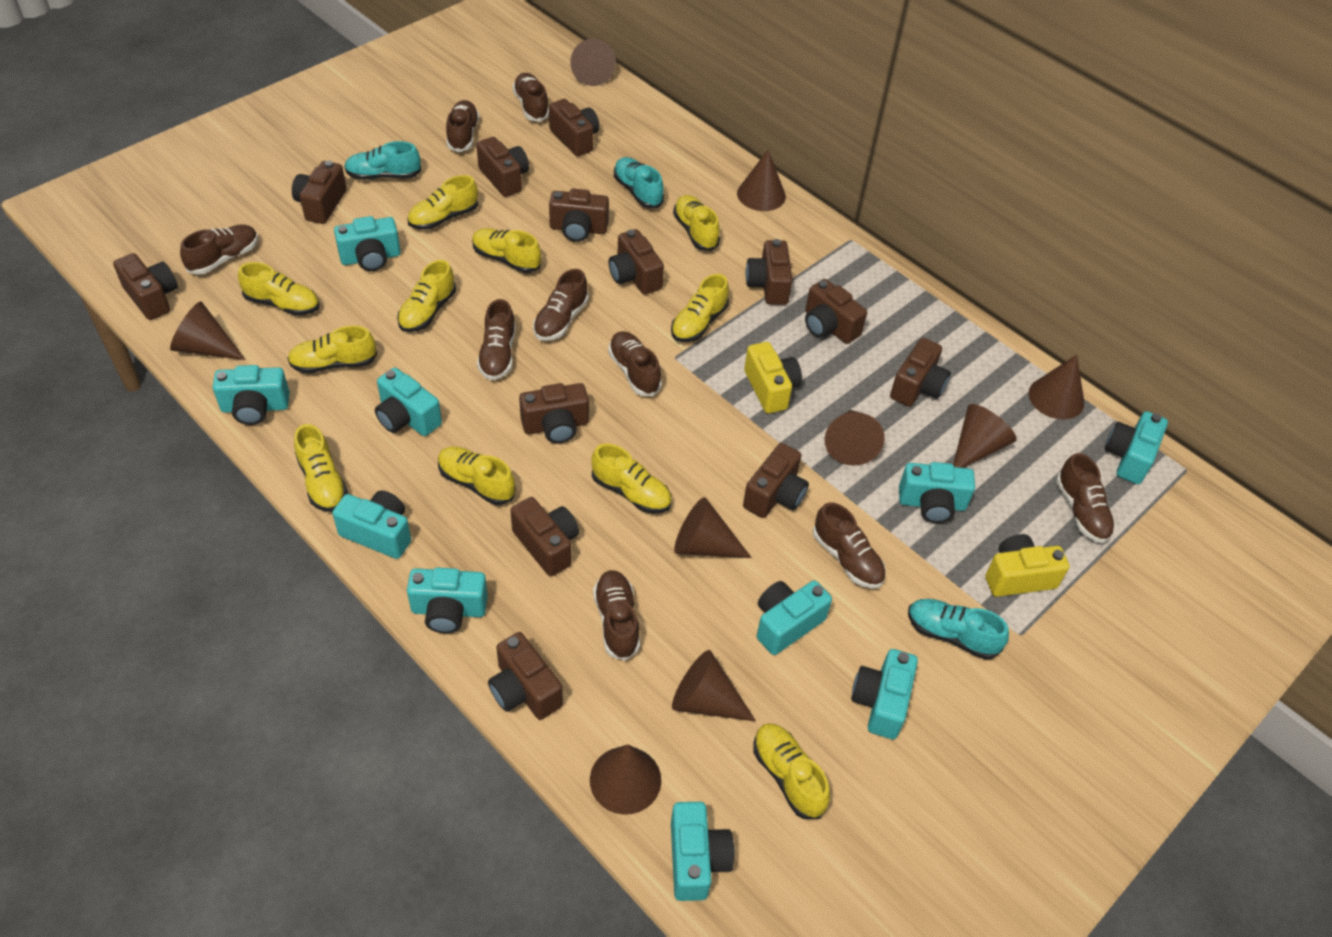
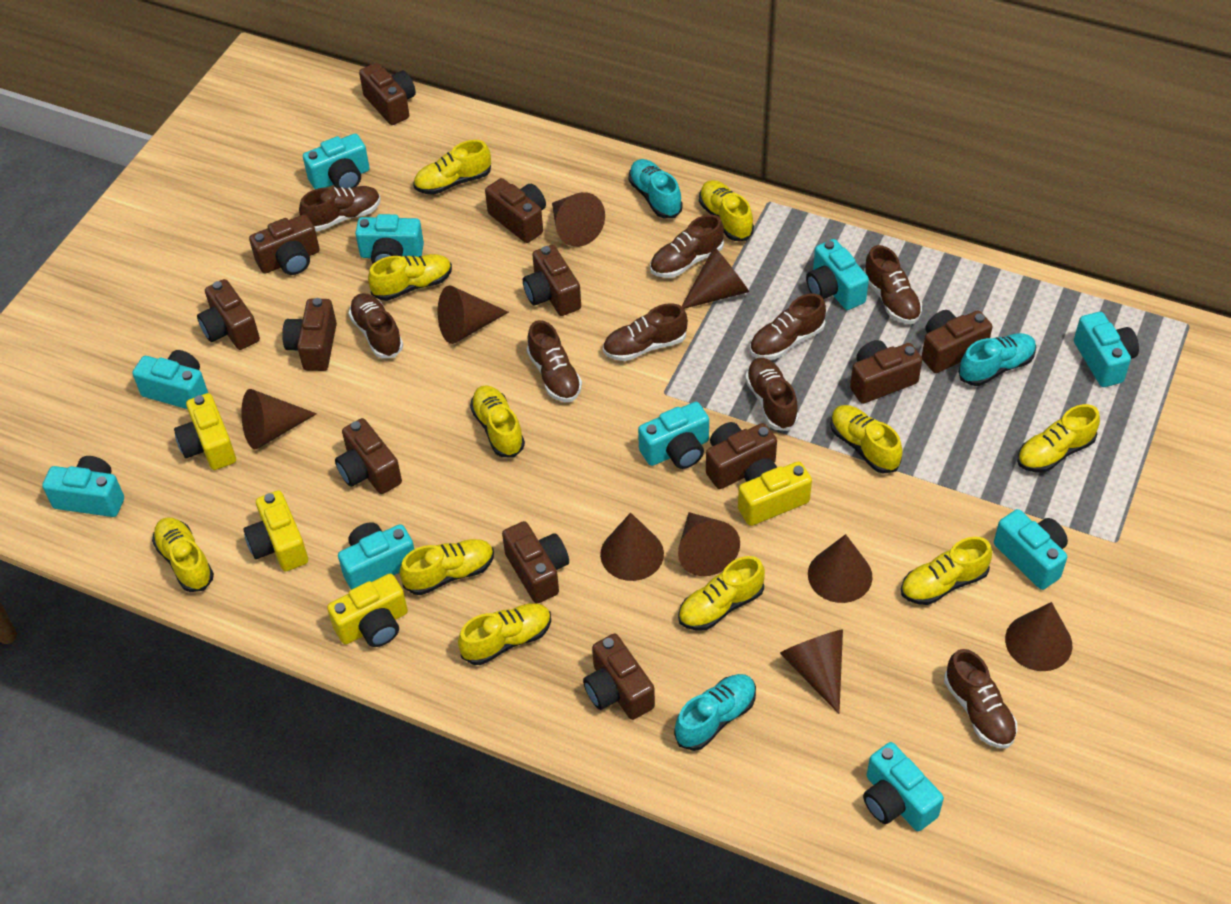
brown camera: 13 -> 12
yellow camera: 2 -> 4

